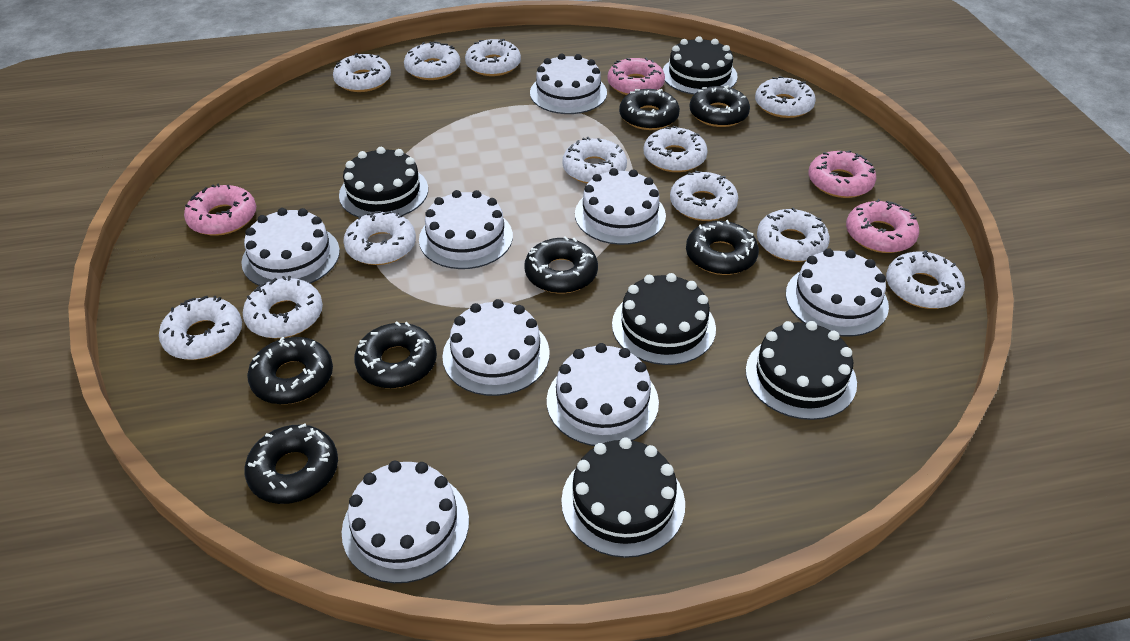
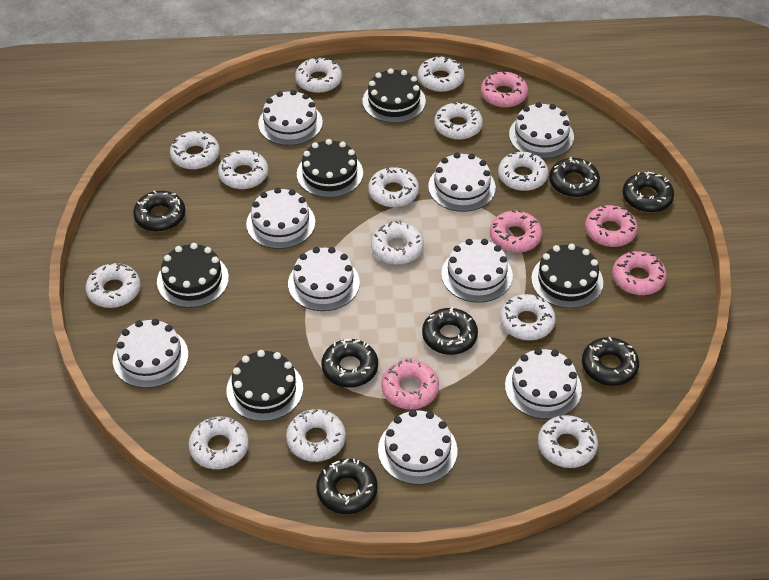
pink donut: 4 -> 5
white cake: 8 -> 9
white donut: 12 -> 13

